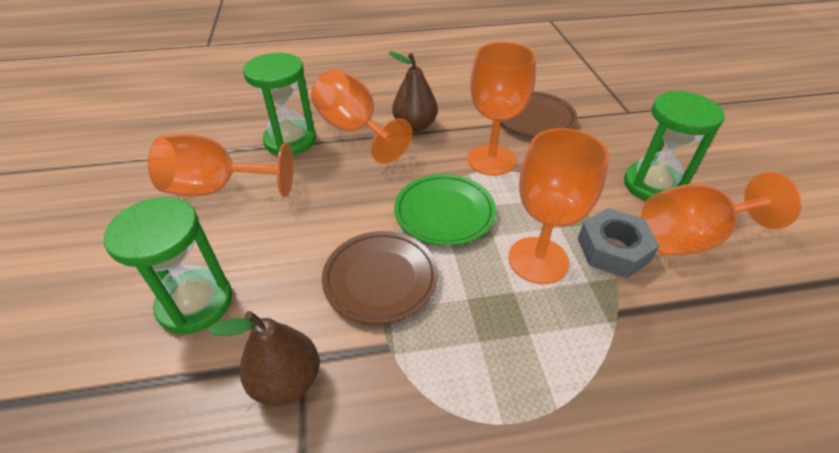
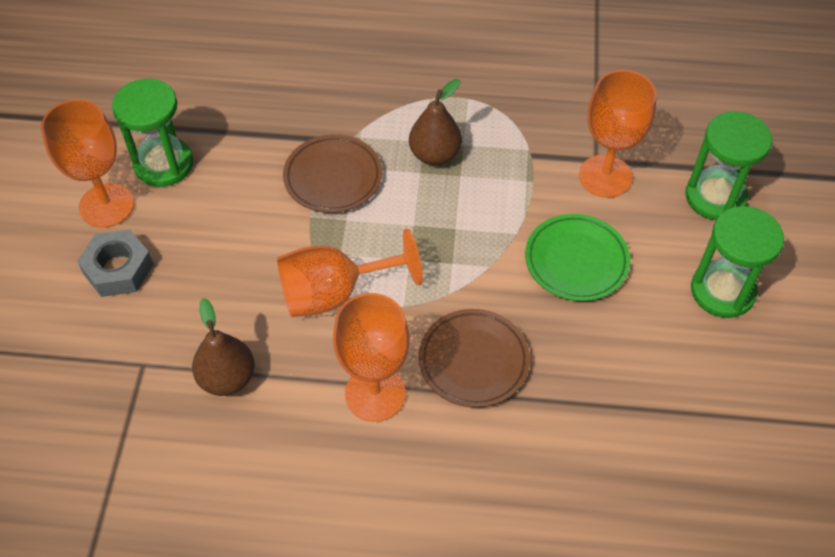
orange goblet: 5 -> 4

